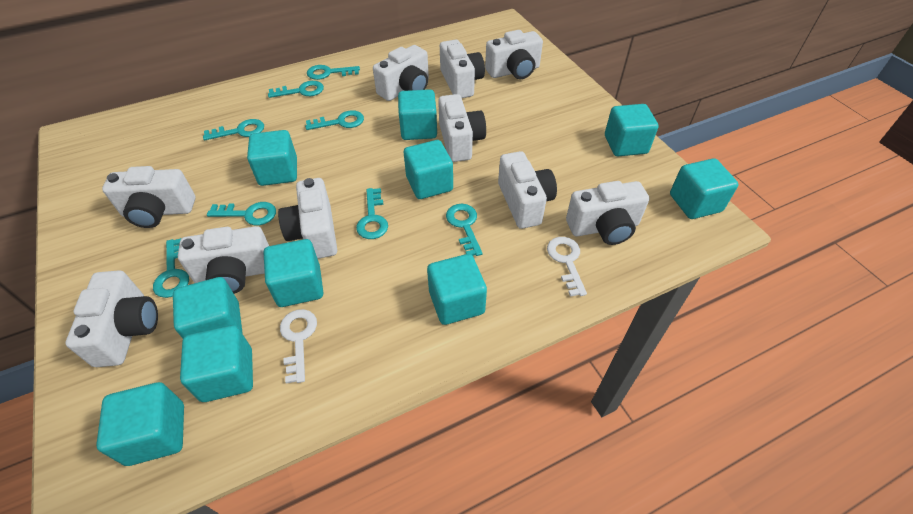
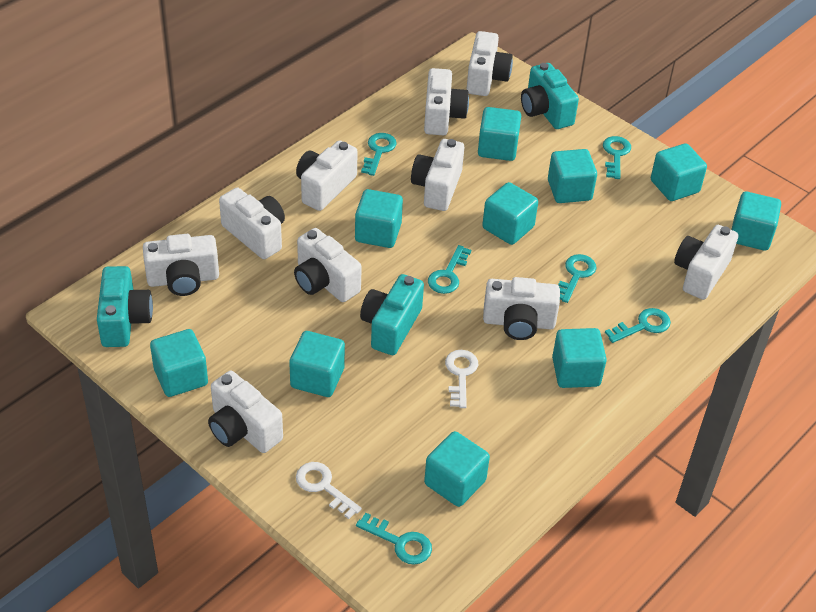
turquoise camera: 0 -> 3
turquoise key: 8 -> 6

